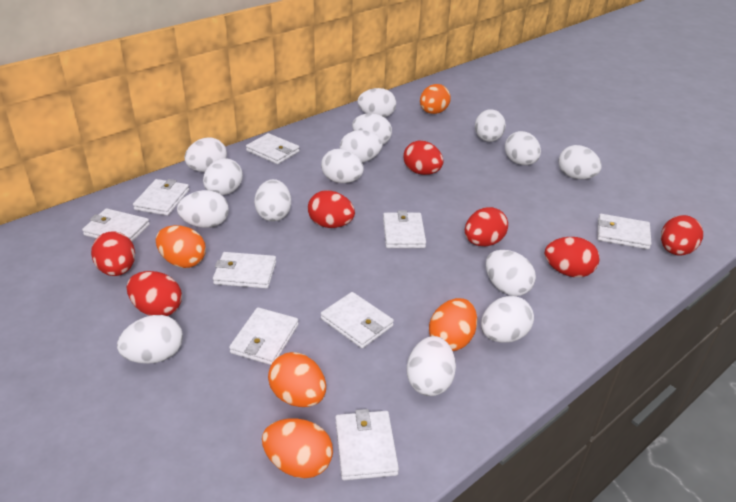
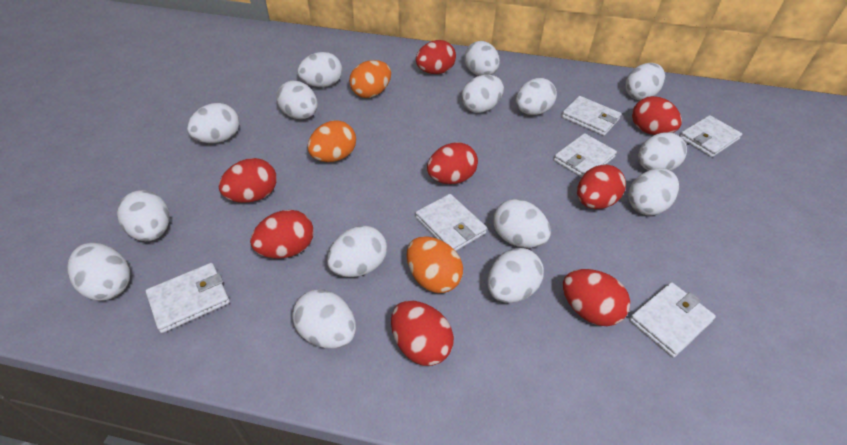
orange egg: 5 -> 3
red egg: 7 -> 8
white wallet: 9 -> 6

